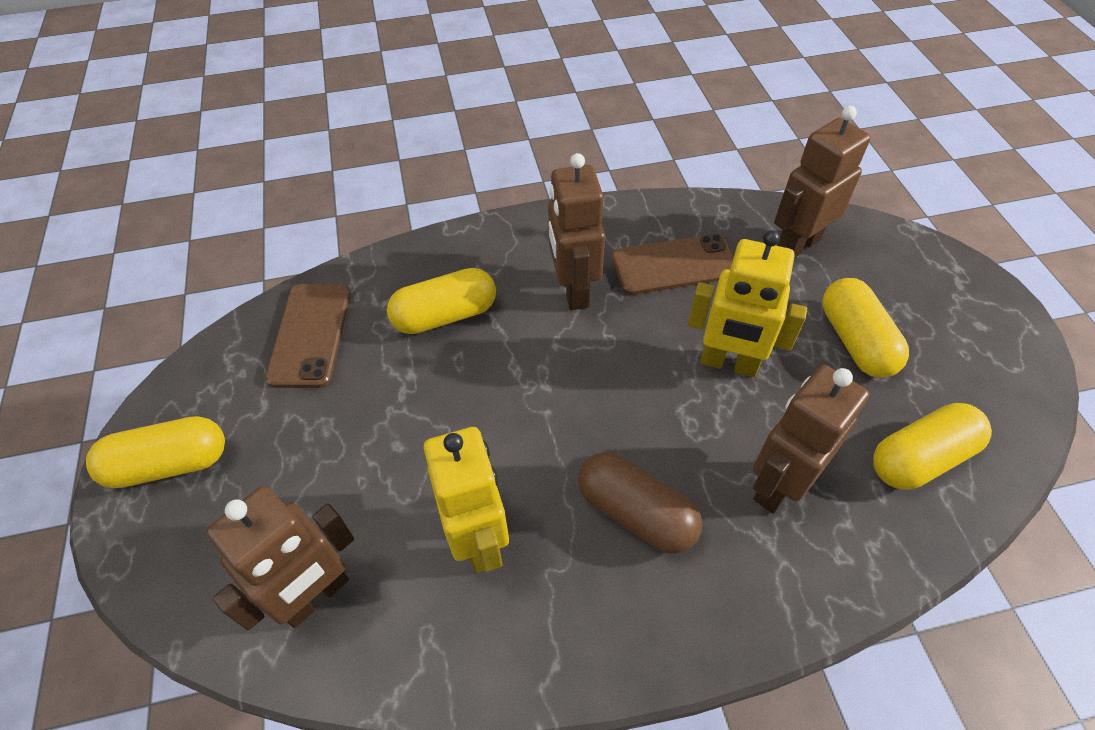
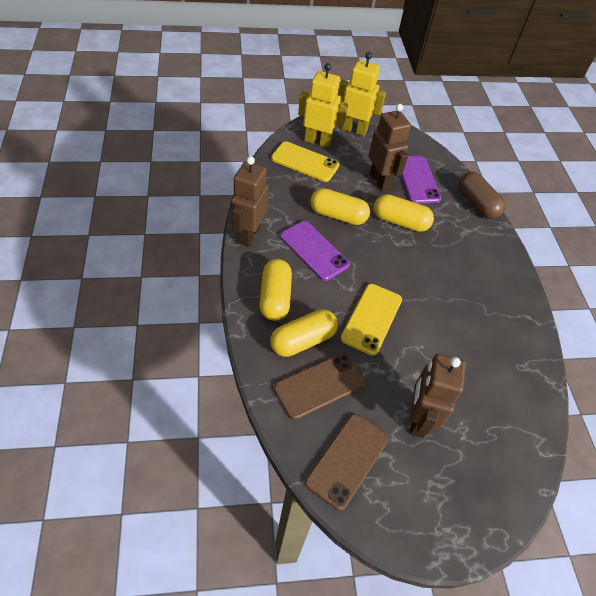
brown robot: 4 -> 3
purple phone: 0 -> 2
yellow phone: 0 -> 2

